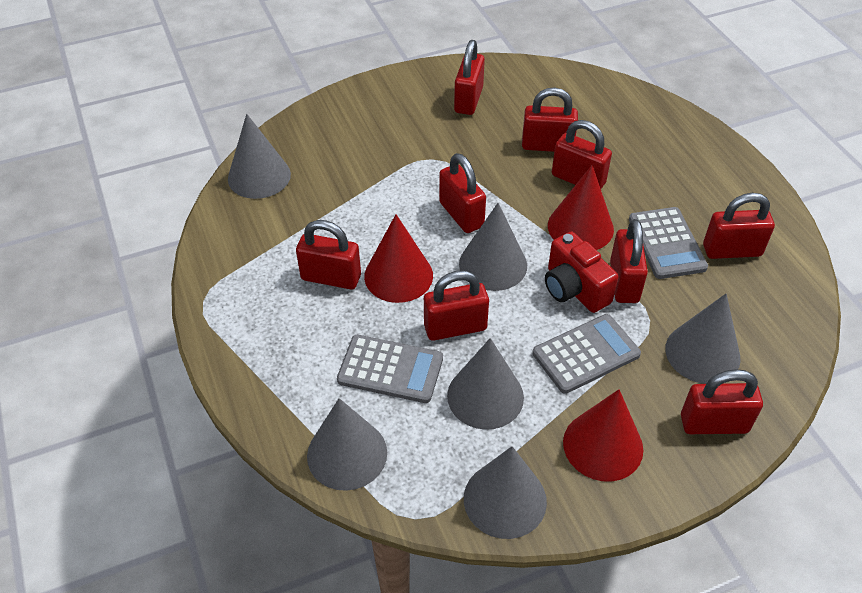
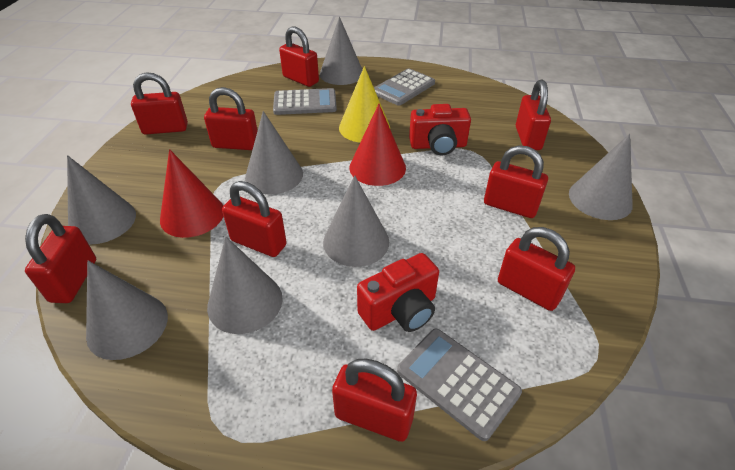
grey cone: 6 -> 7
red camera: 1 -> 2
red cone: 3 -> 2
yellow cone: 0 -> 1

